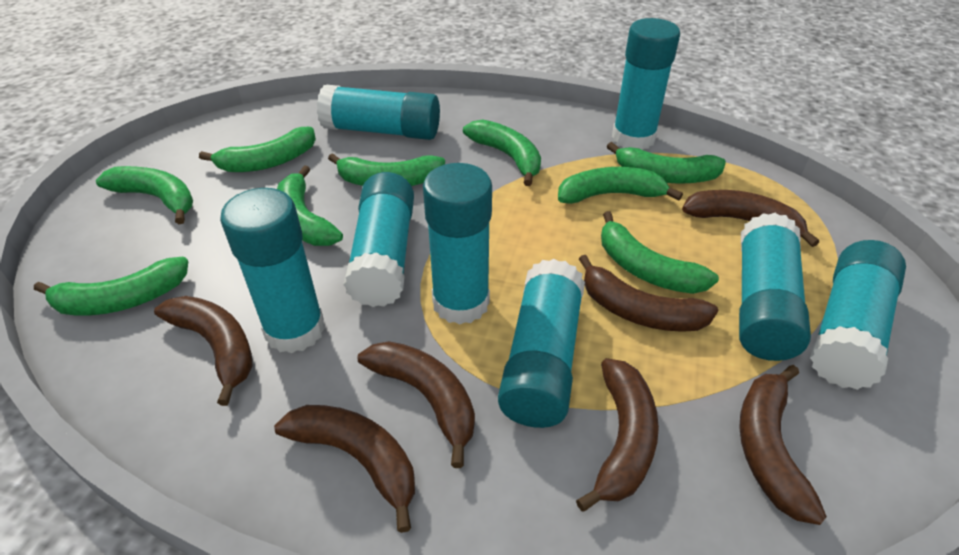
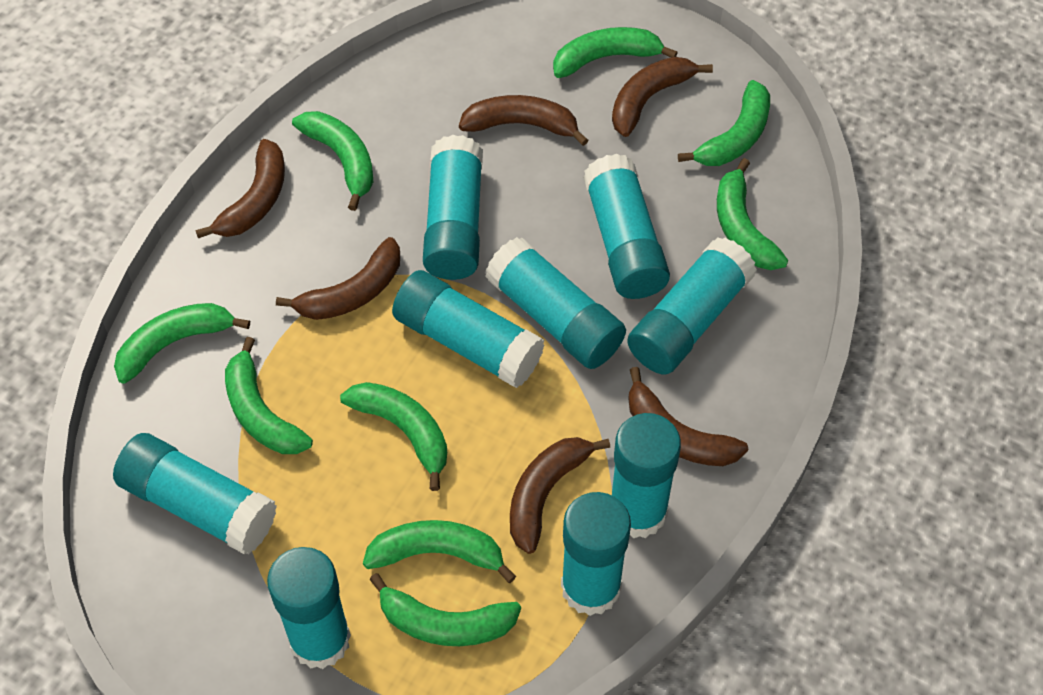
brown banana: 7 -> 6
turquoise glue stick: 8 -> 9

